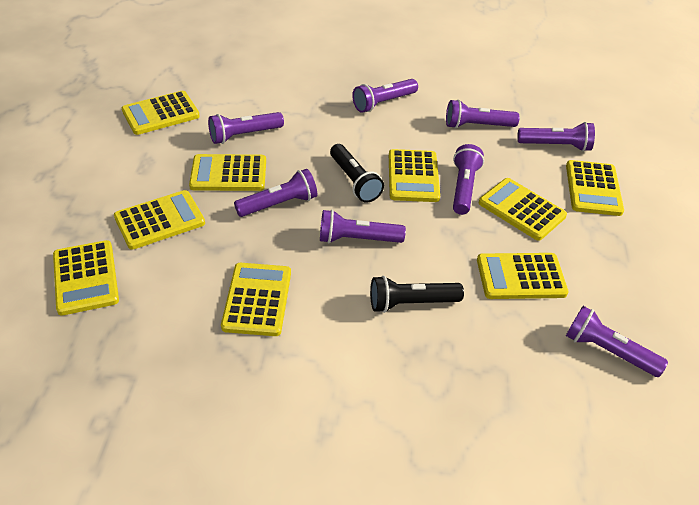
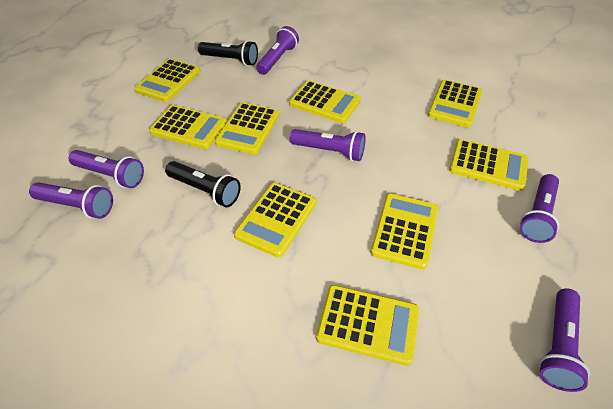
purple flashlight: 8 -> 6

